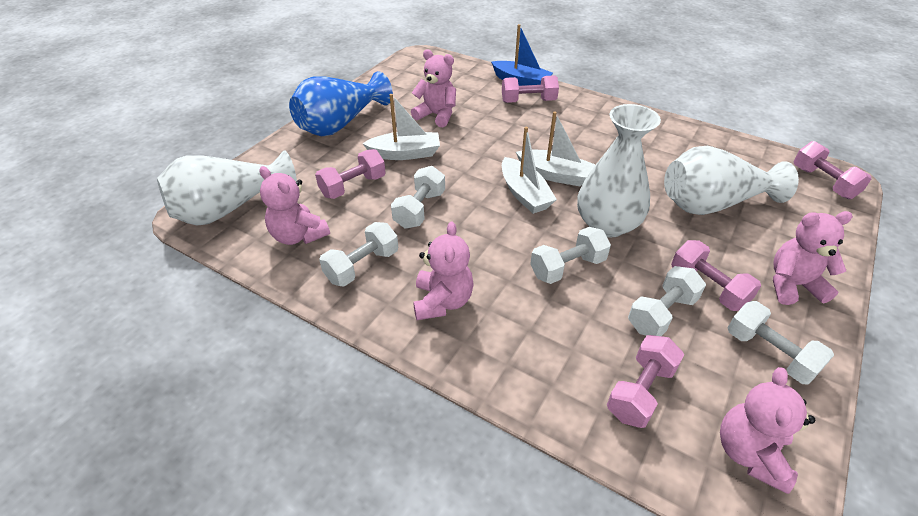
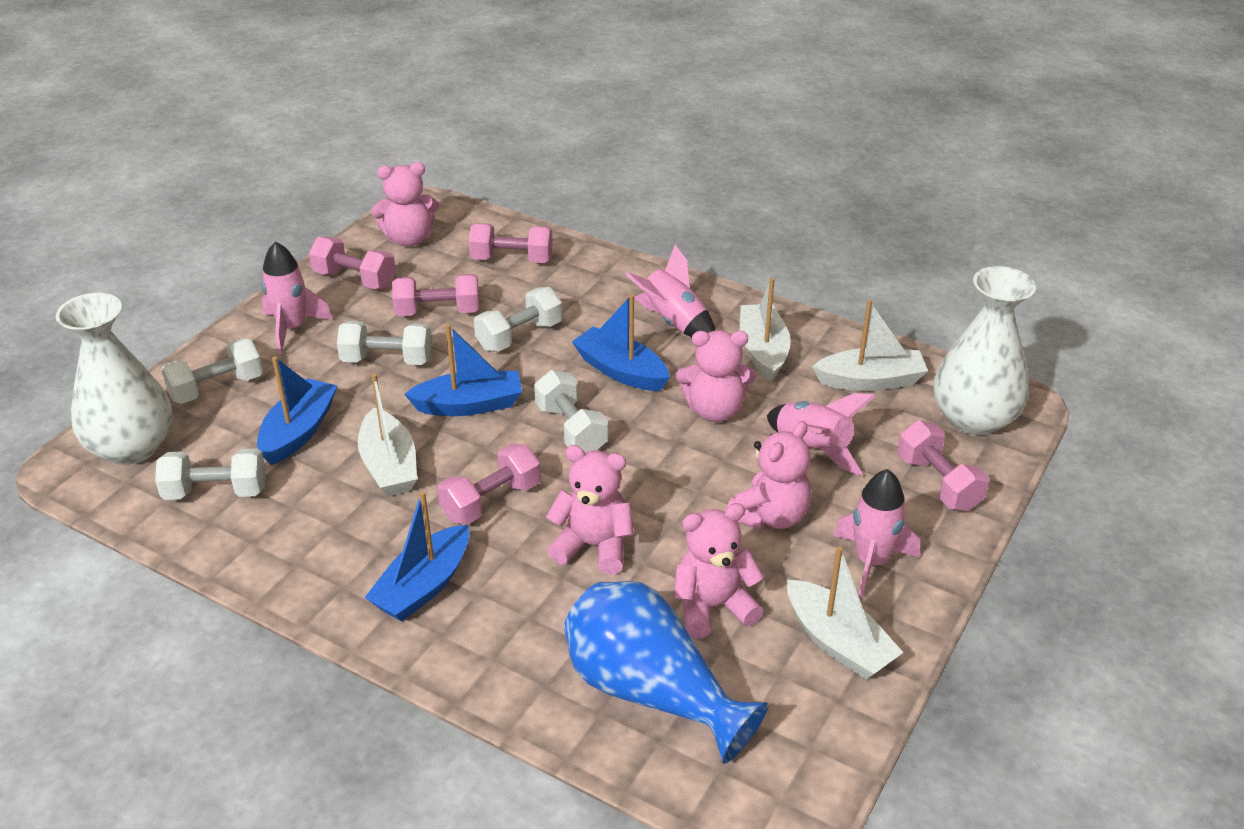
blue boat: 1 -> 4
pink rocket: 0 -> 4
white boat: 3 -> 4
white vase: 3 -> 2

